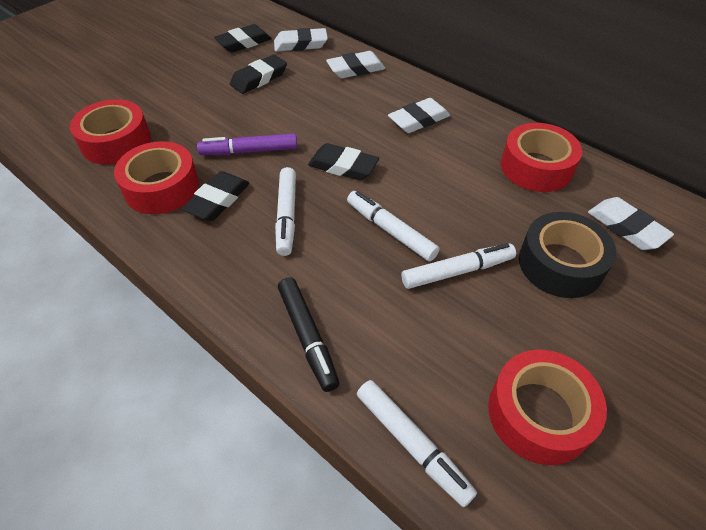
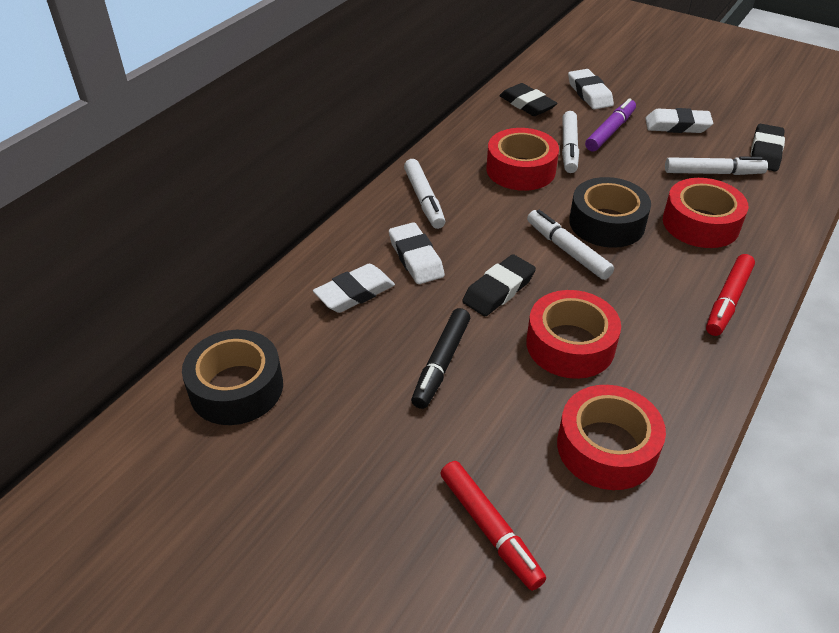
black eraser: 4 -> 3
black tape: 1 -> 2
red marker: 0 -> 2

